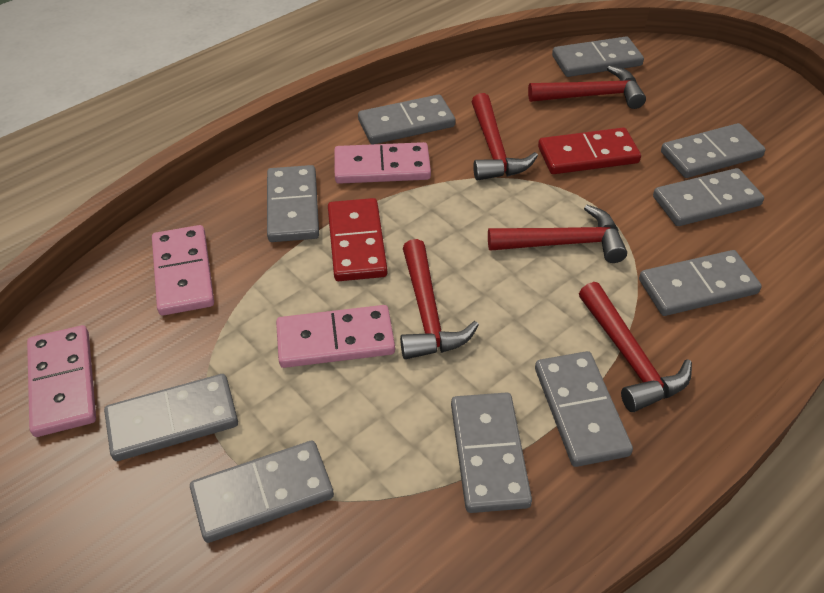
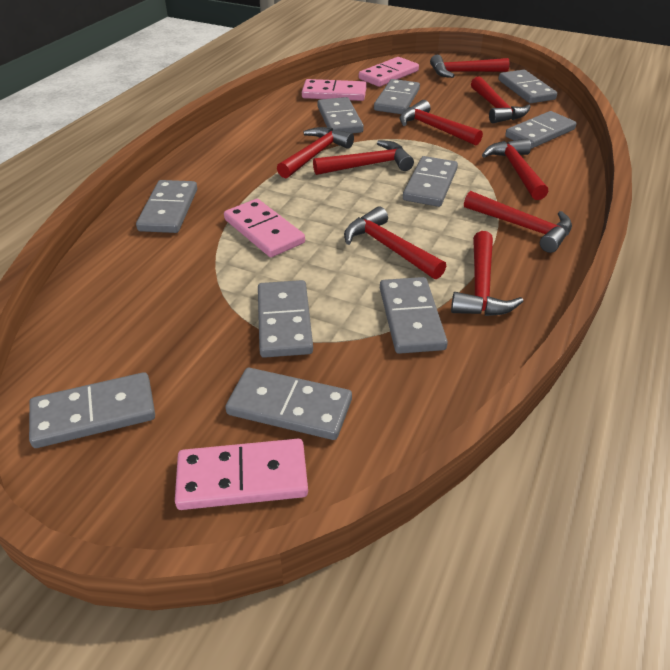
red domino: 2 -> 0
red hammer: 5 -> 9

